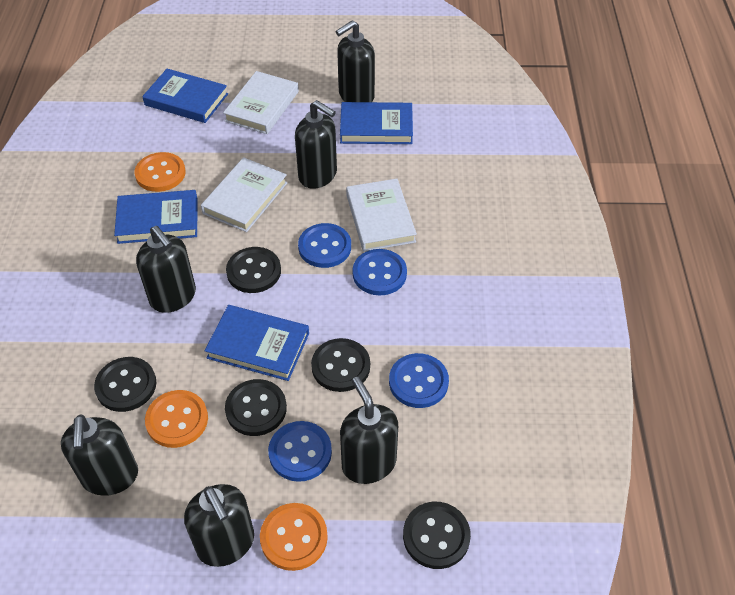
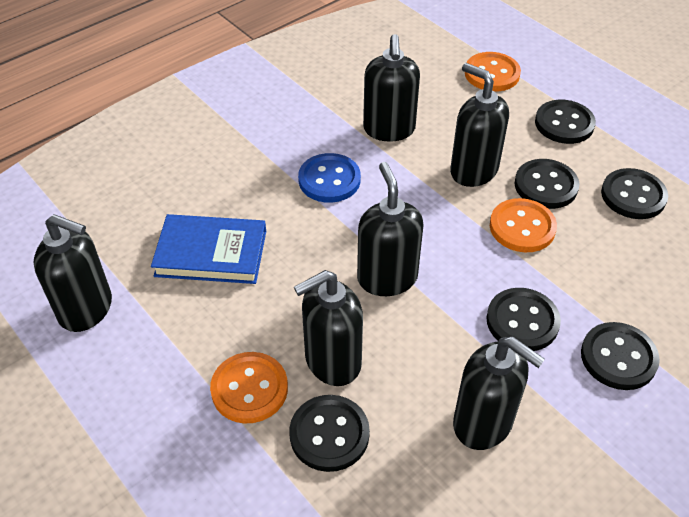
black button: 5 -> 6
blue book: 4 -> 1
blue button: 4 -> 1
white book: 3 -> 0

